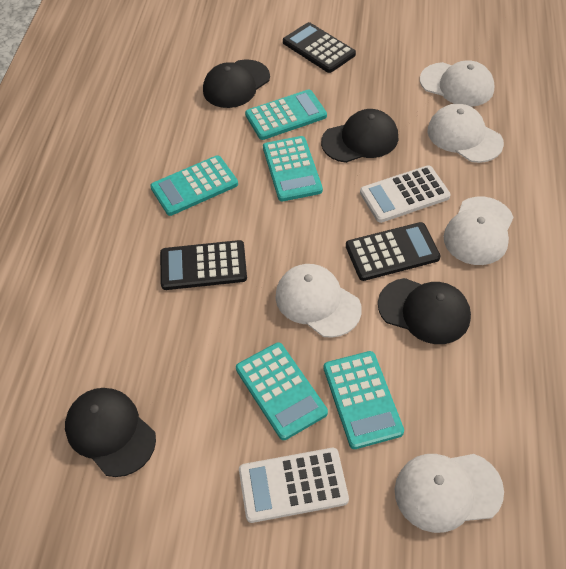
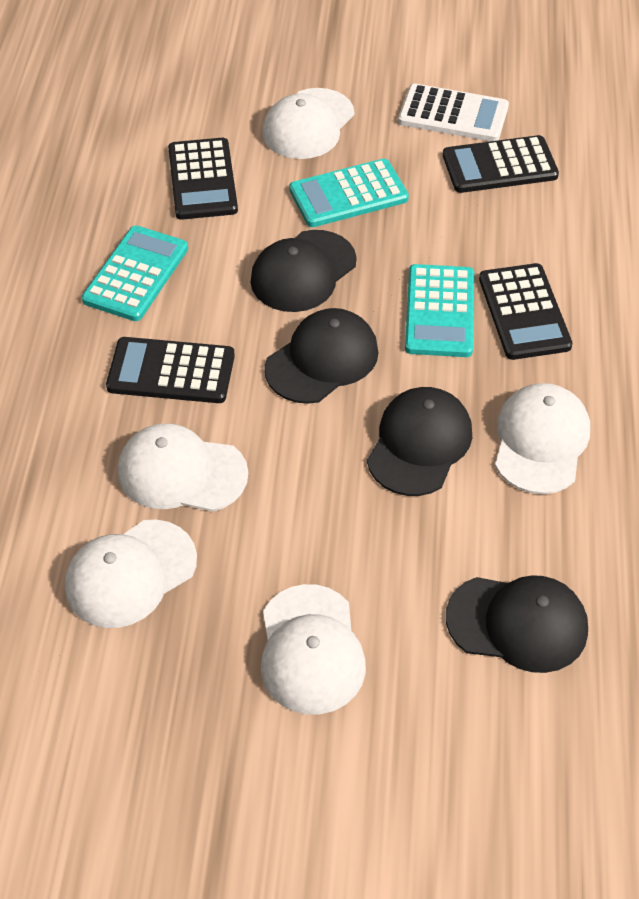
black calculator: 3 -> 4
turquoise calculator: 5 -> 3
white calculator: 2 -> 1

